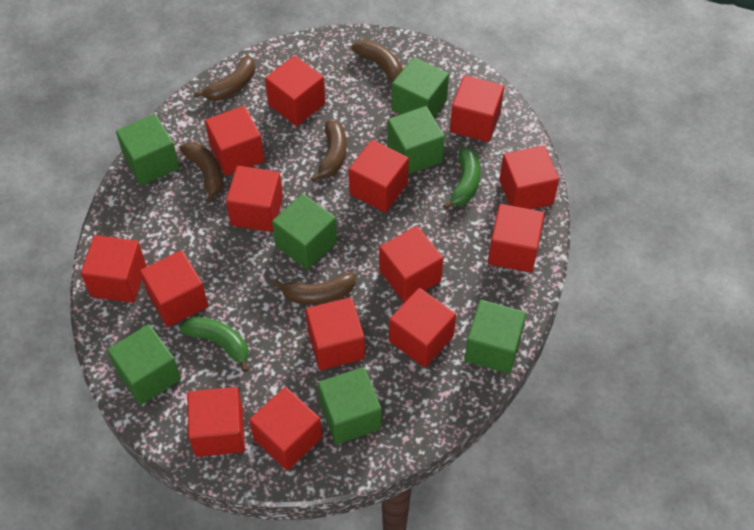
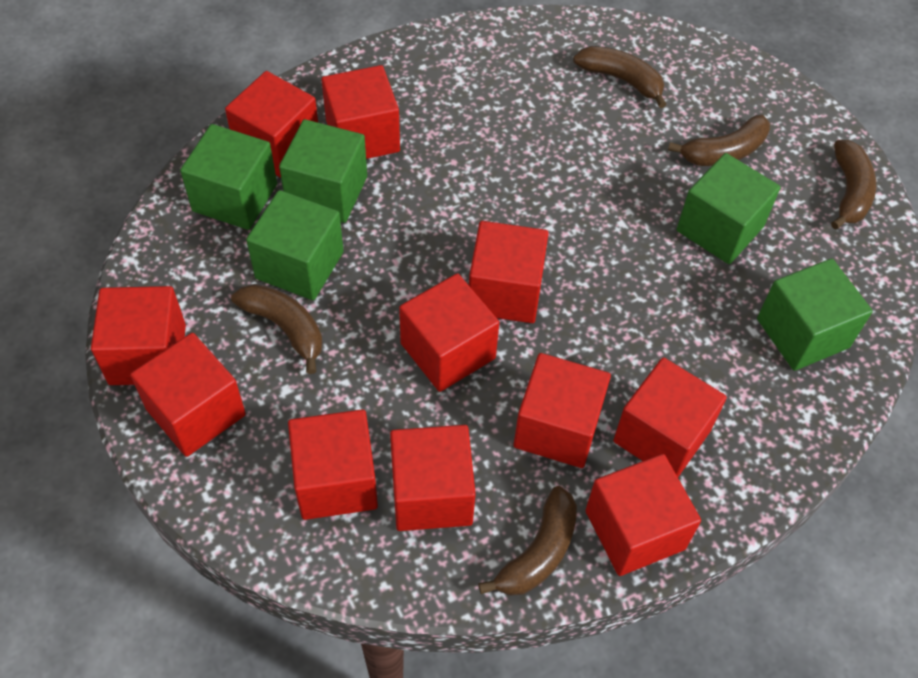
green banana: 2 -> 0
green cube: 7 -> 5
red cube: 14 -> 11

